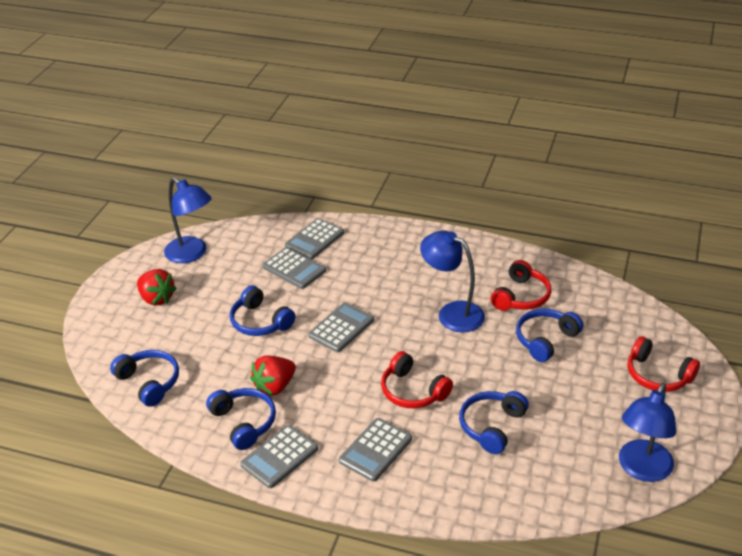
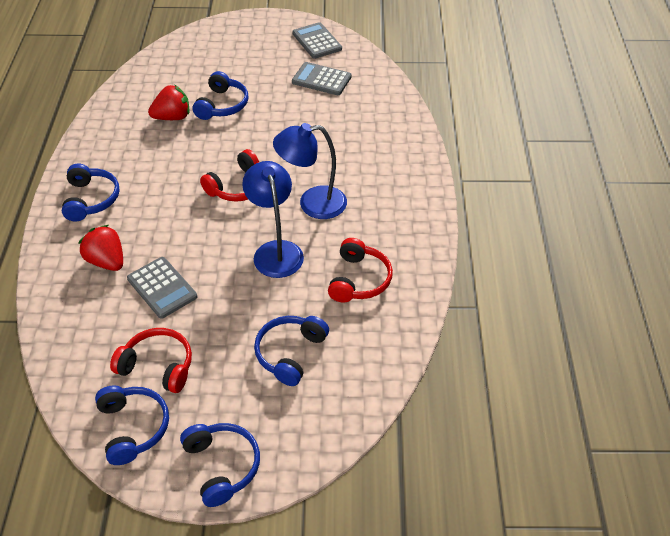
blue lamp: 3 -> 2
grey calculator: 5 -> 3

